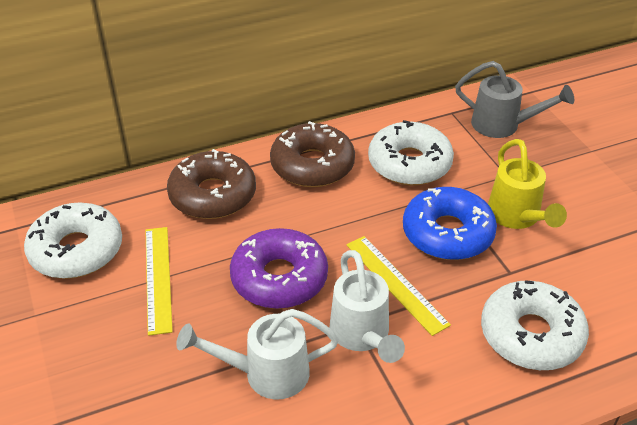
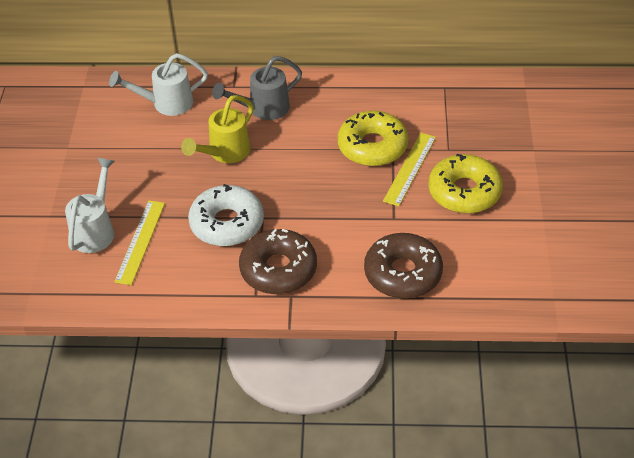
blue donut: 1 -> 0
purple donut: 1 -> 0
white donut: 3 -> 1
yellow donut: 0 -> 2

